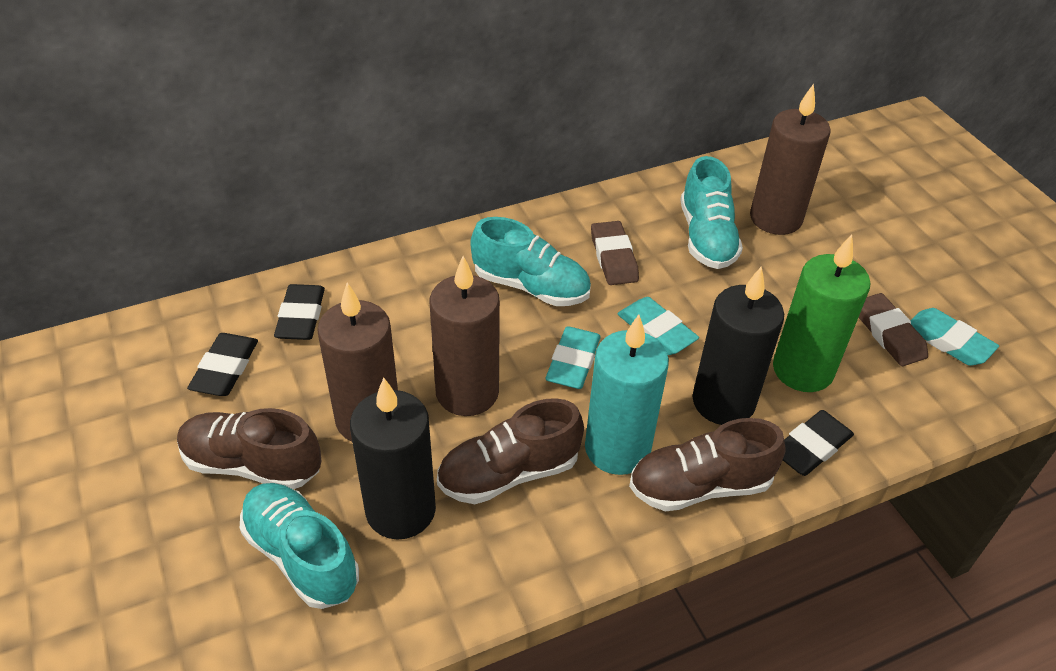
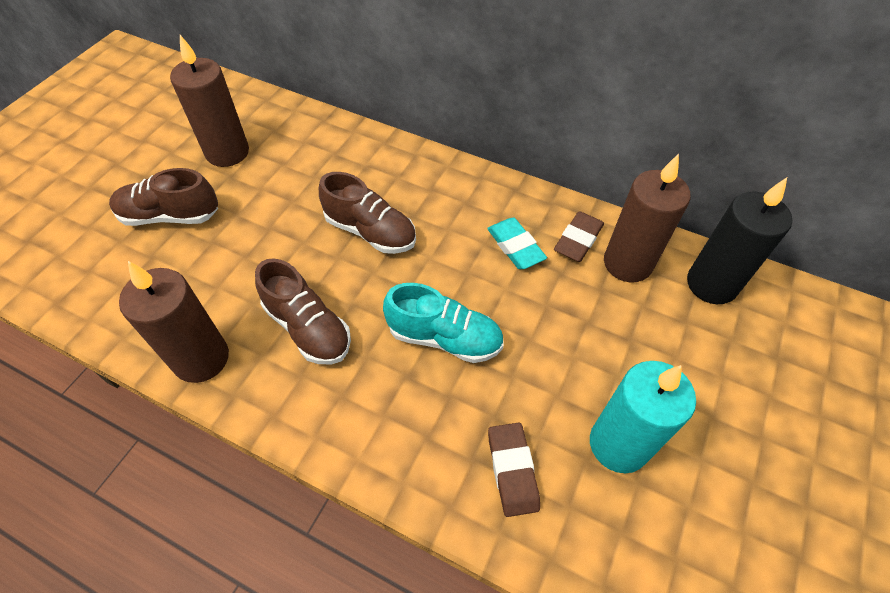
black candle: 2 -> 1
black eraser: 3 -> 0
green candle: 1 -> 0
turquoise eraser: 3 -> 1
turquoise shoe: 3 -> 1

